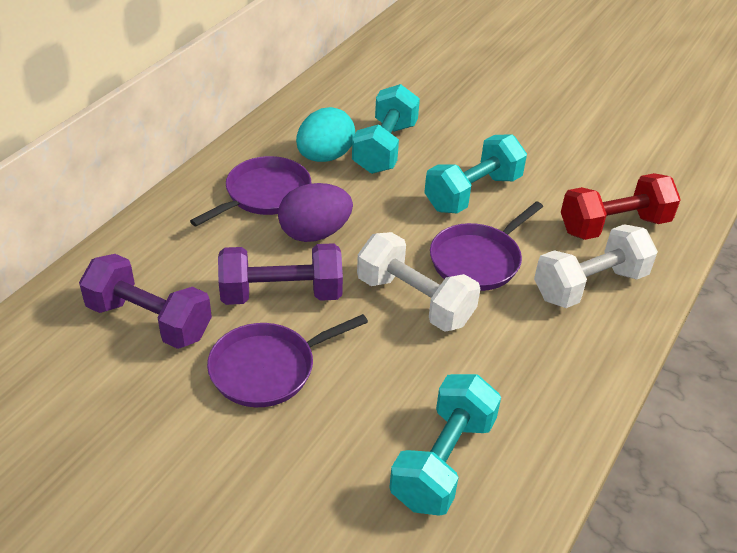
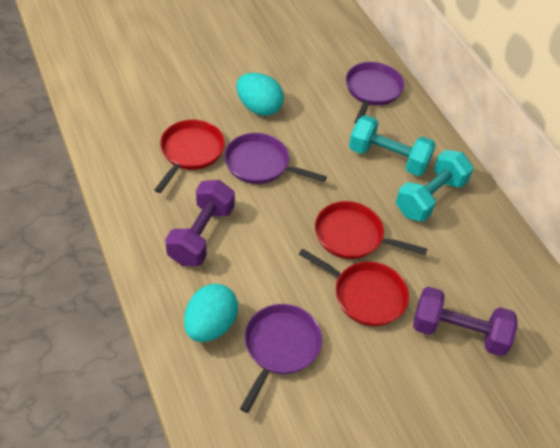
purple egg: 1 -> 0
red dumbbell: 1 -> 0
red pan: 0 -> 3
turquoise dumbbell: 3 -> 2
turquoise egg: 1 -> 2
white dumbbell: 2 -> 0

